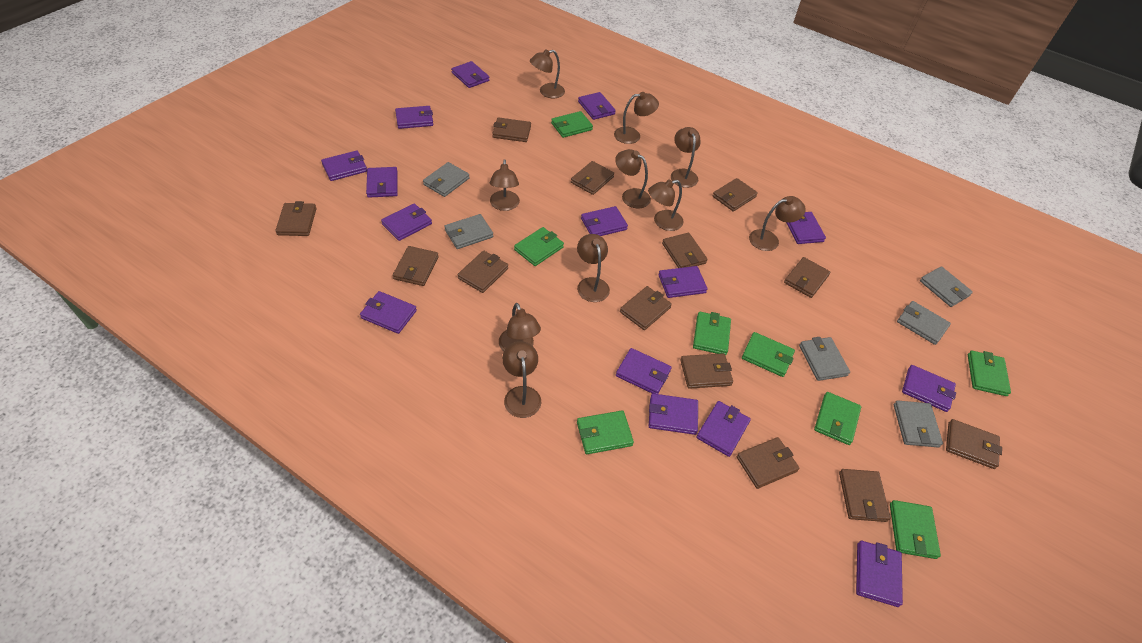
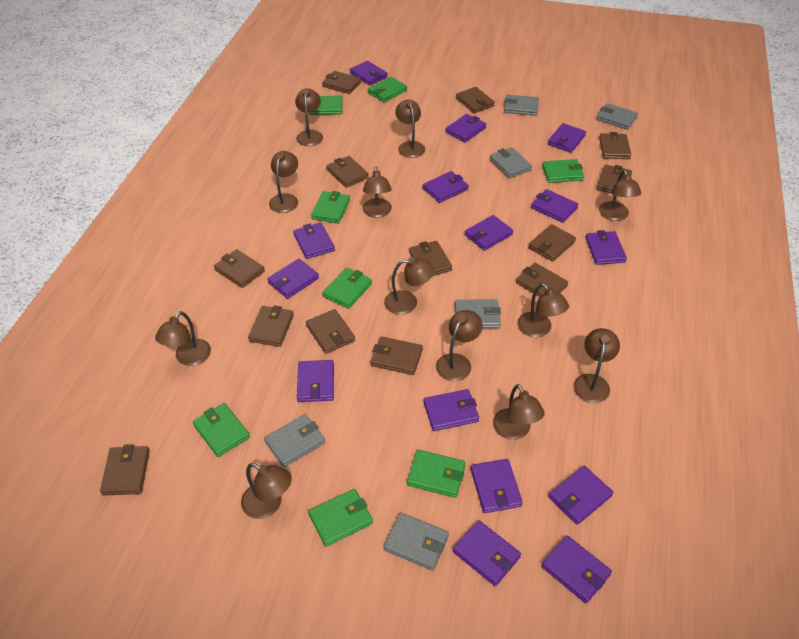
brown lamp: 10 -> 12

